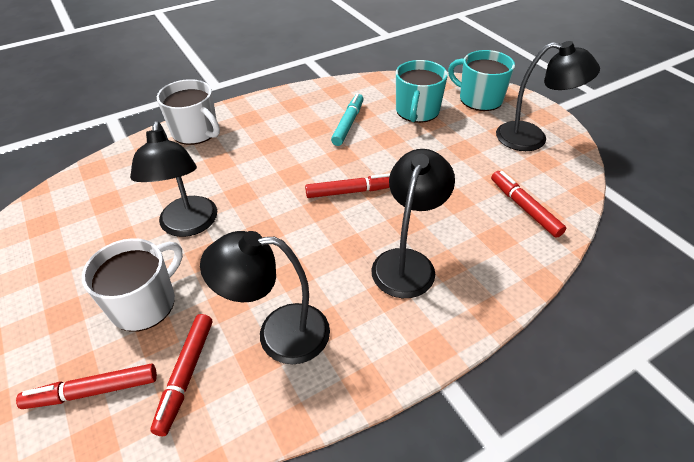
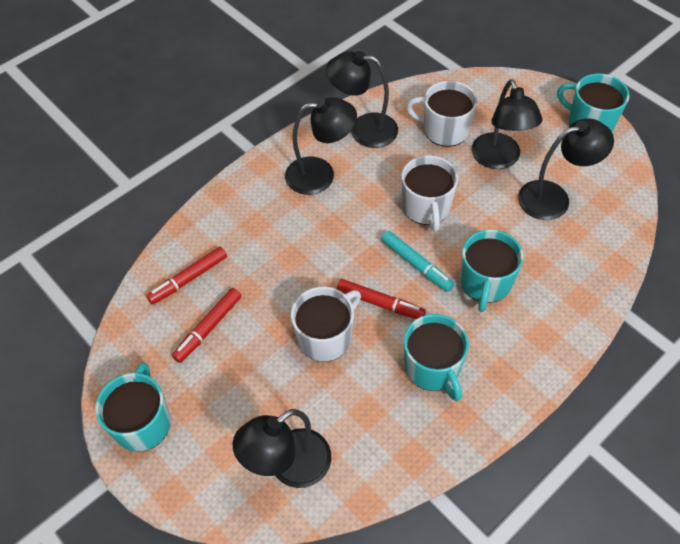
black lamp: 4 -> 5
red marker: 4 -> 3
turquoise mug: 2 -> 4
white mug: 2 -> 3

